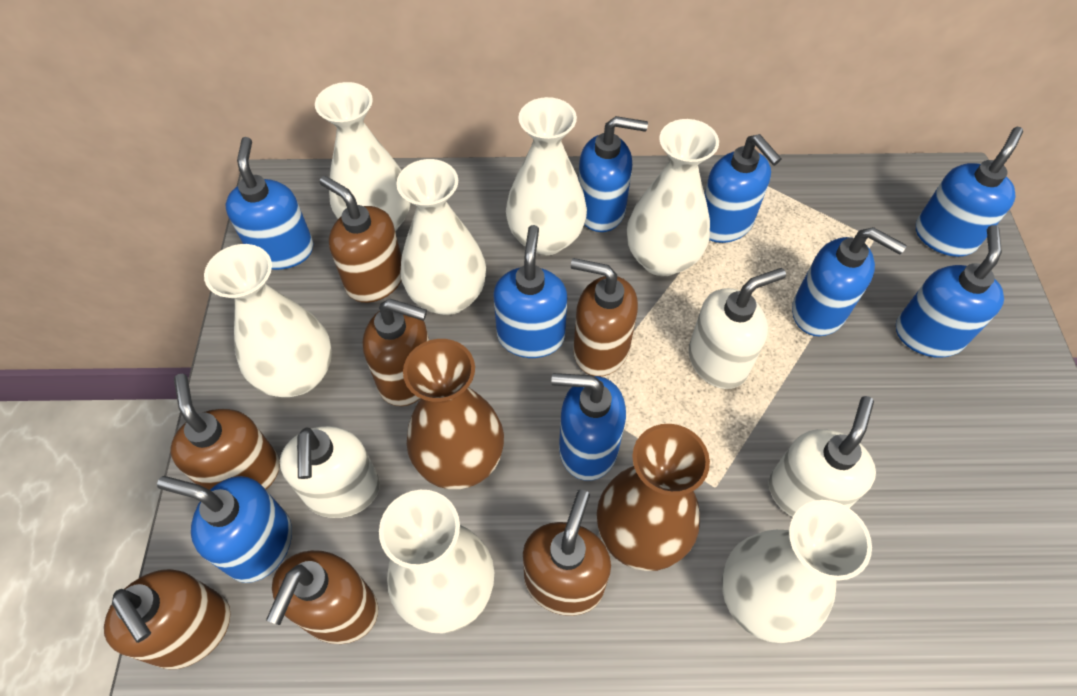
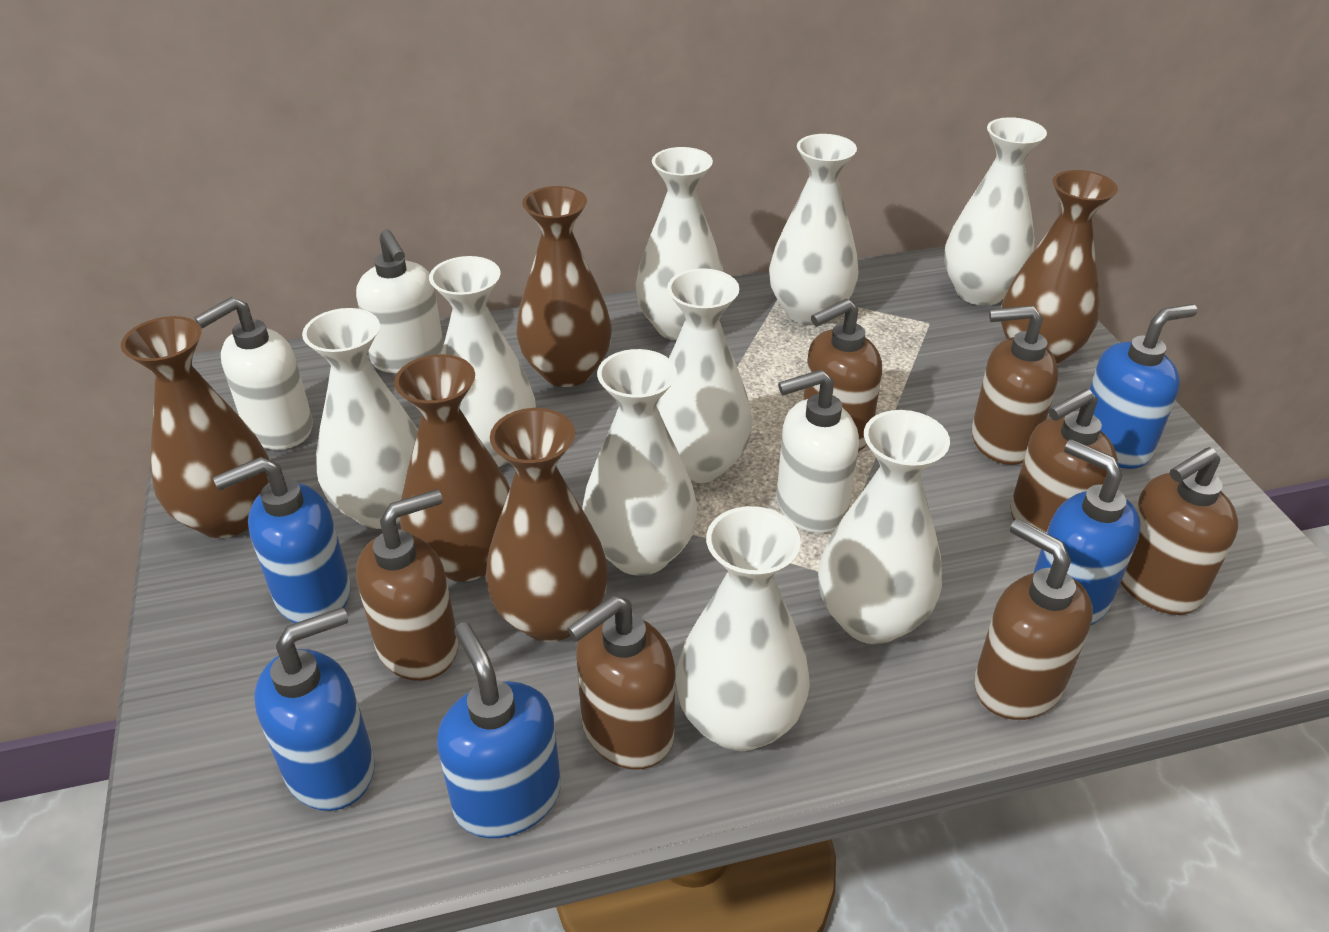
blue soap dispenser: 9 -> 5
brown vase: 2 -> 5
white vase: 7 -> 9

